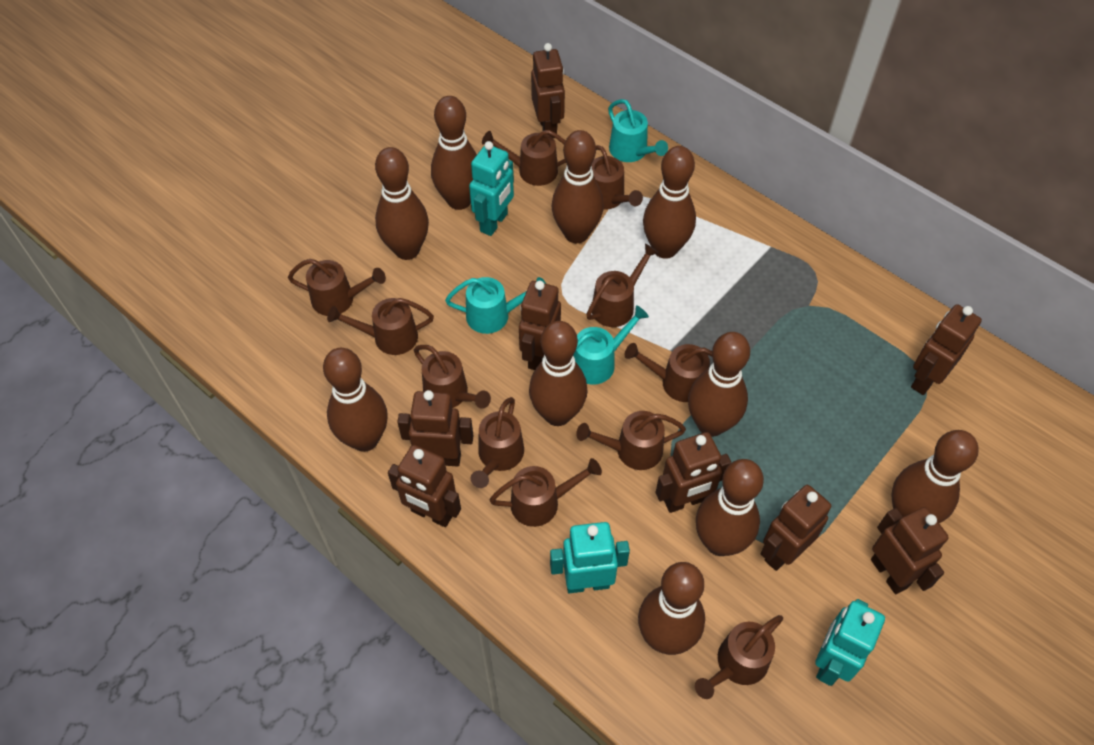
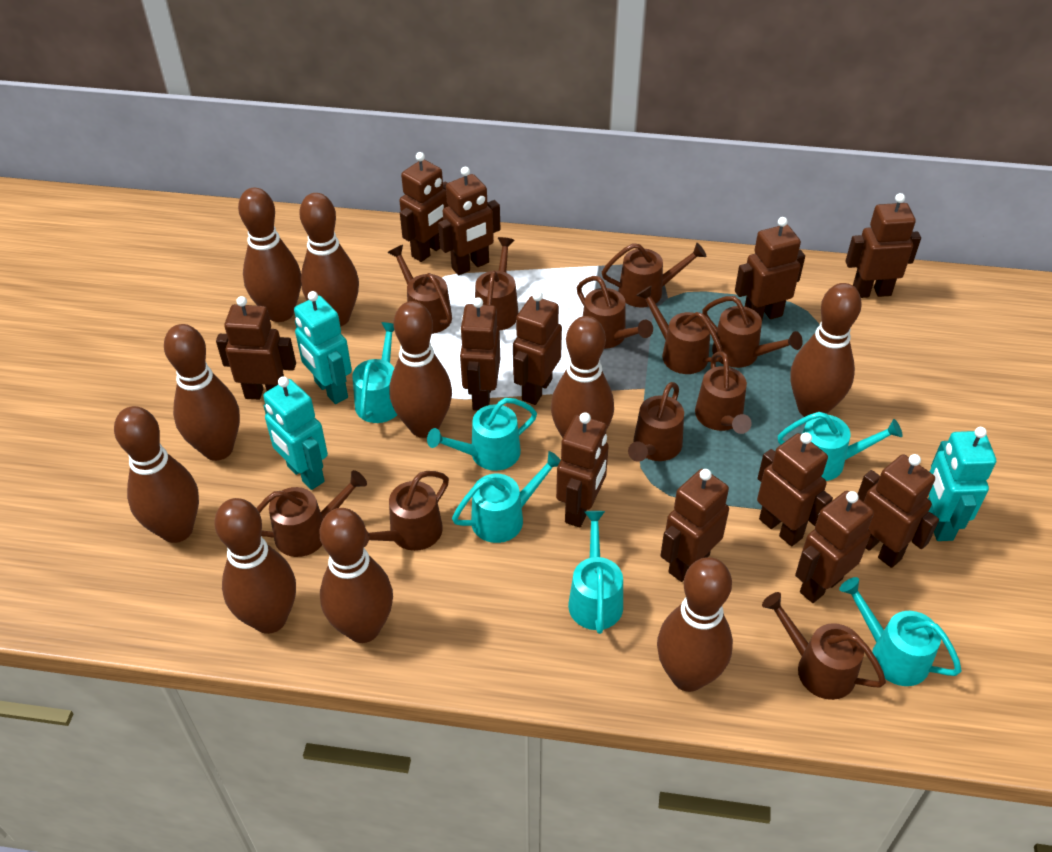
brown robot: 8 -> 12
turquoise watering can: 3 -> 6

